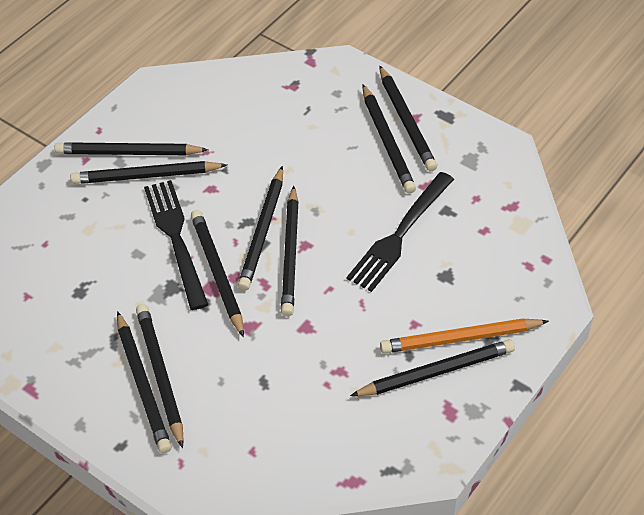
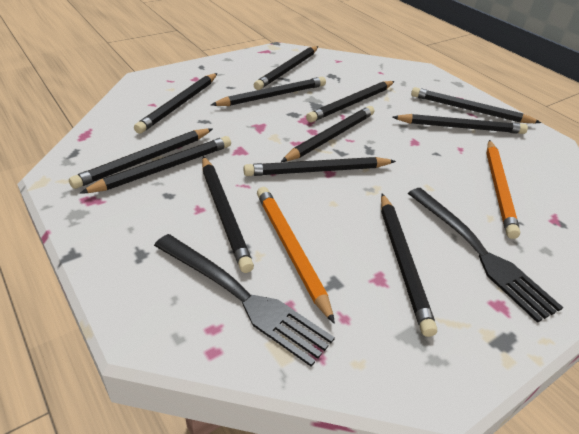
black pencil: 10 -> 12
orange pencil: 1 -> 2

